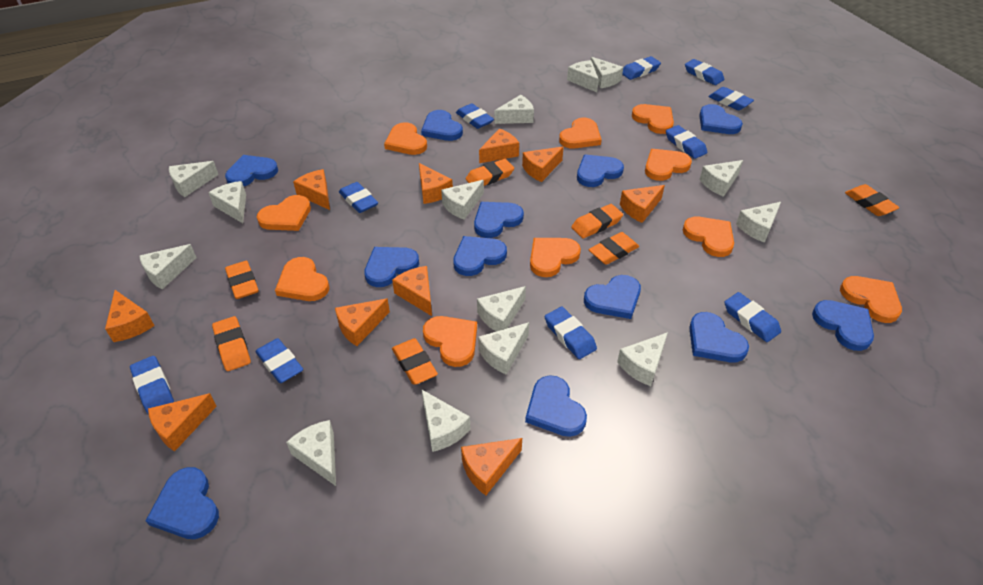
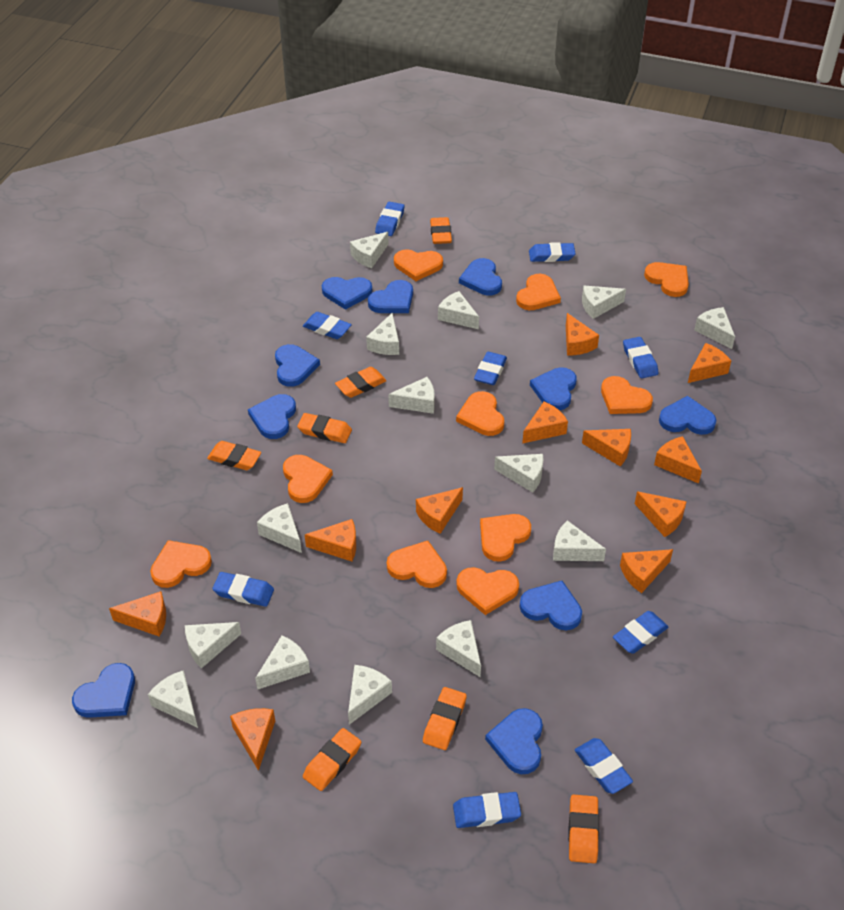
blue eraser: 10 -> 9
blue heart: 12 -> 10
orange cheese: 10 -> 11

